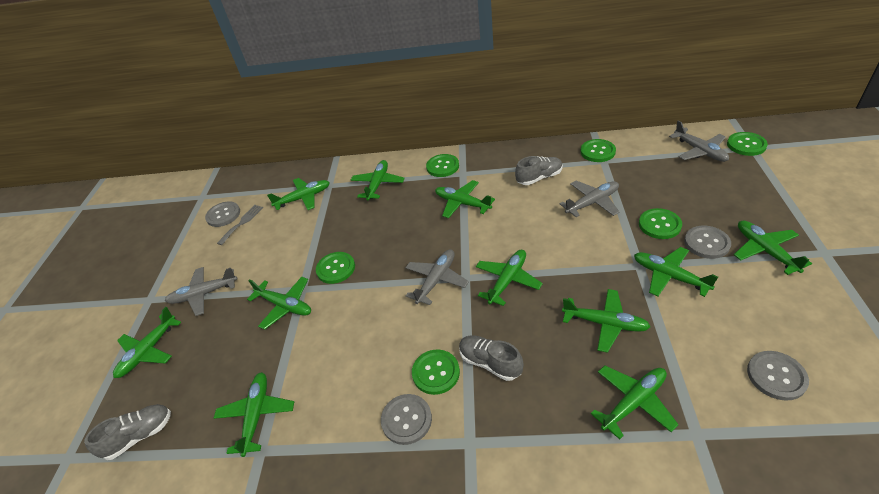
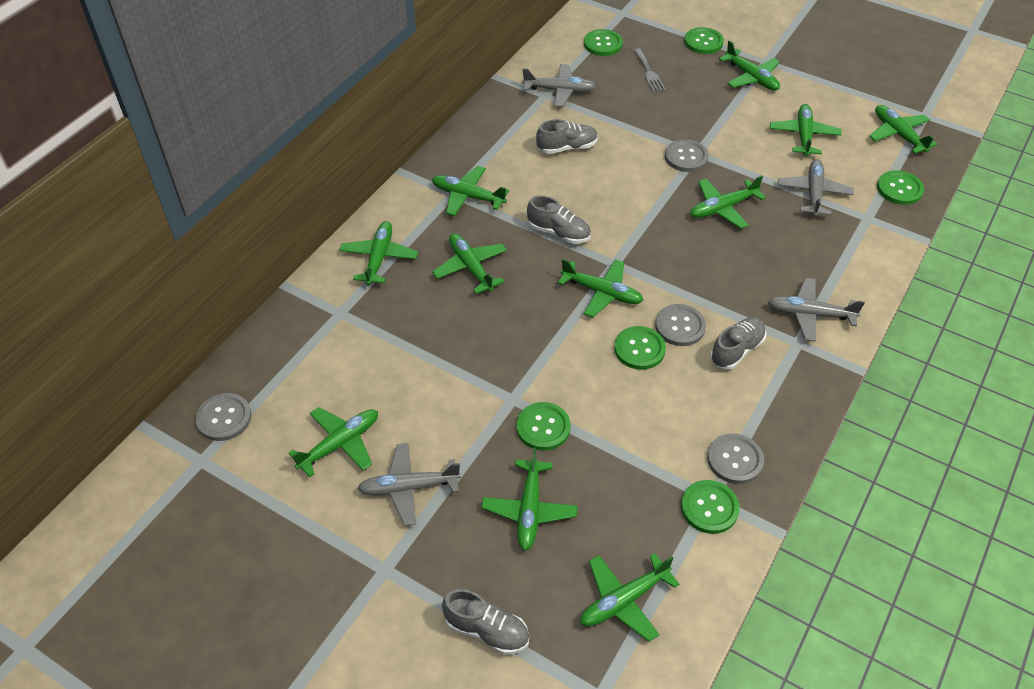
grey shoe: 3 -> 4

